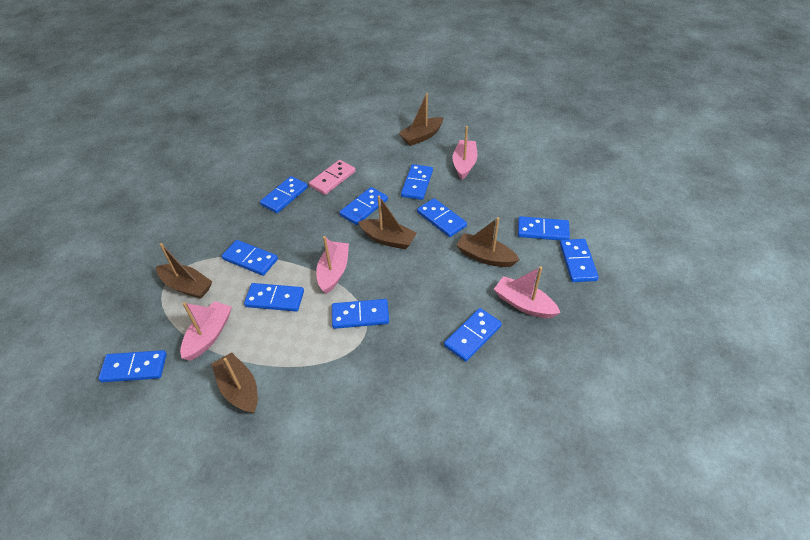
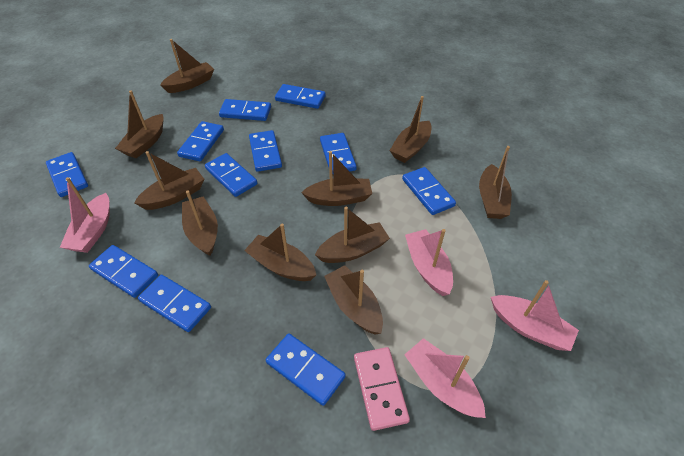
brown boat: 5 -> 10

